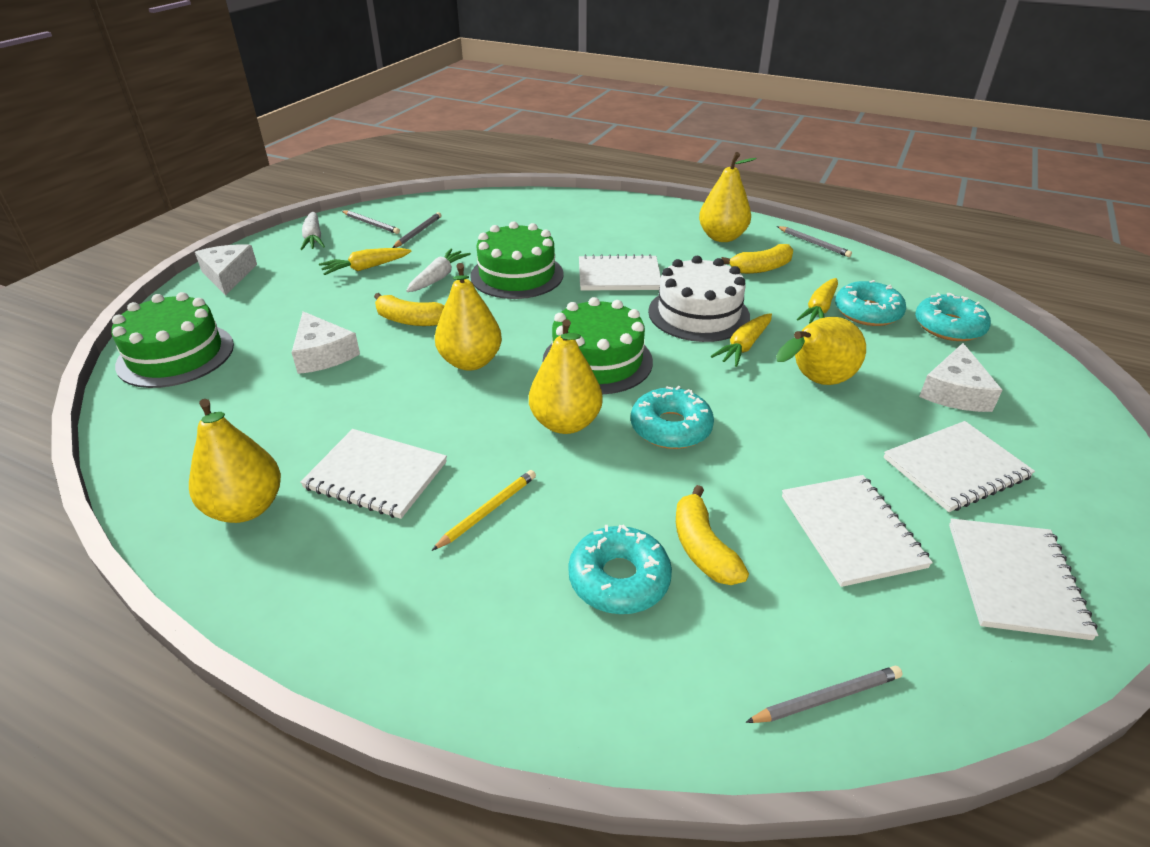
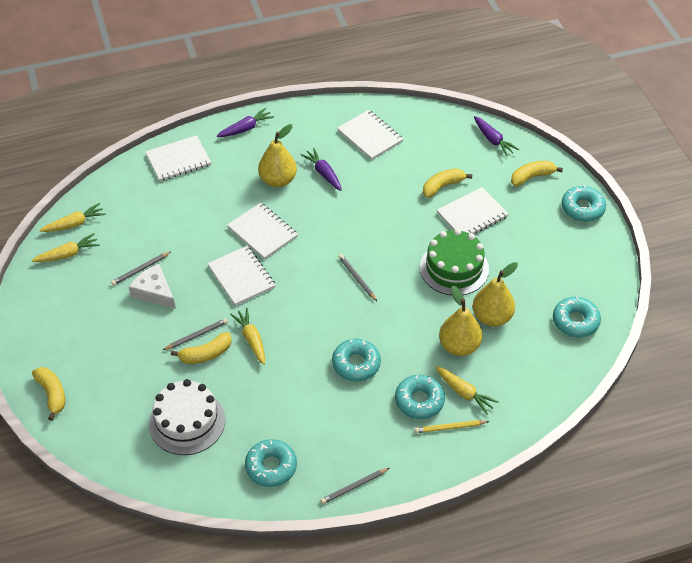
green cake: 3 -> 1
purple carrot: 0 -> 3
turquoise donut: 4 -> 5
white carrot: 2 -> 0
white cheese: 3 -> 1
yellow banana: 3 -> 4
yellow carrot: 3 -> 4
yellow pear: 5 -> 3

